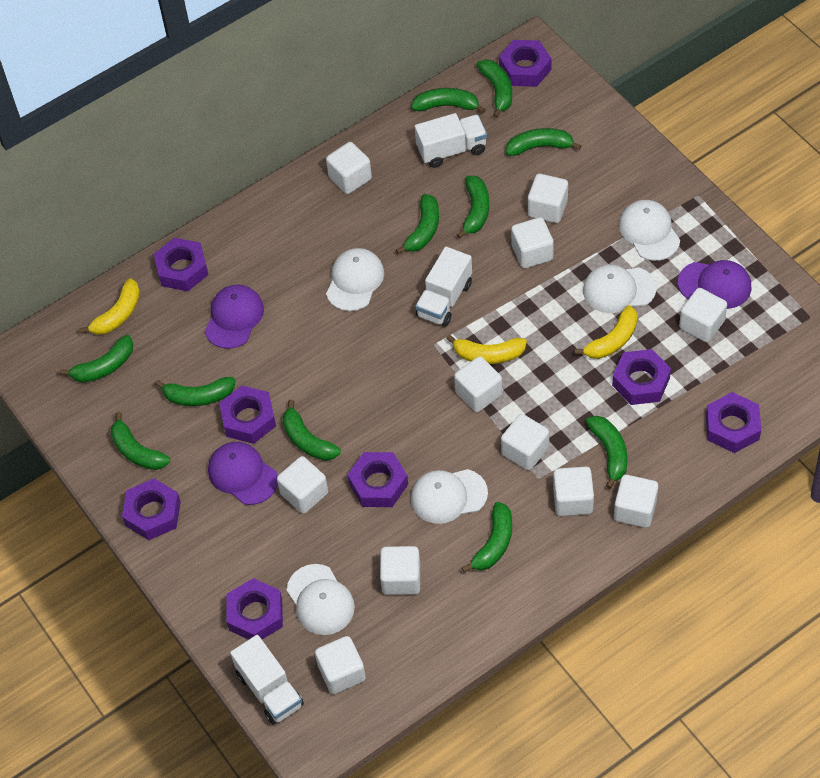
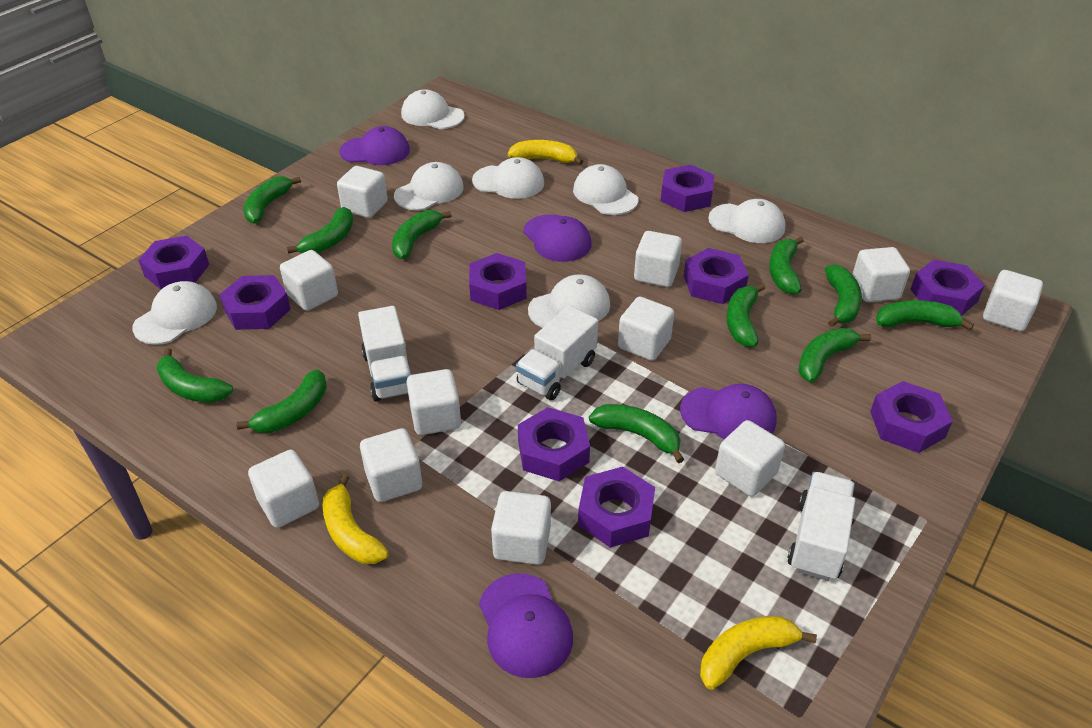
purple cap: 3 -> 4
purple nut: 8 -> 9
white cap: 5 -> 7

